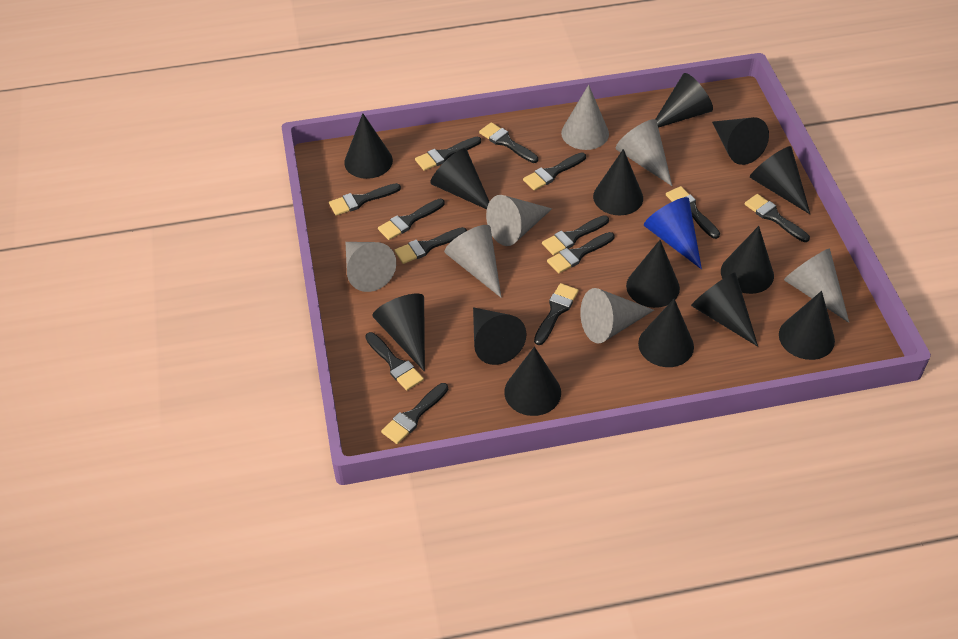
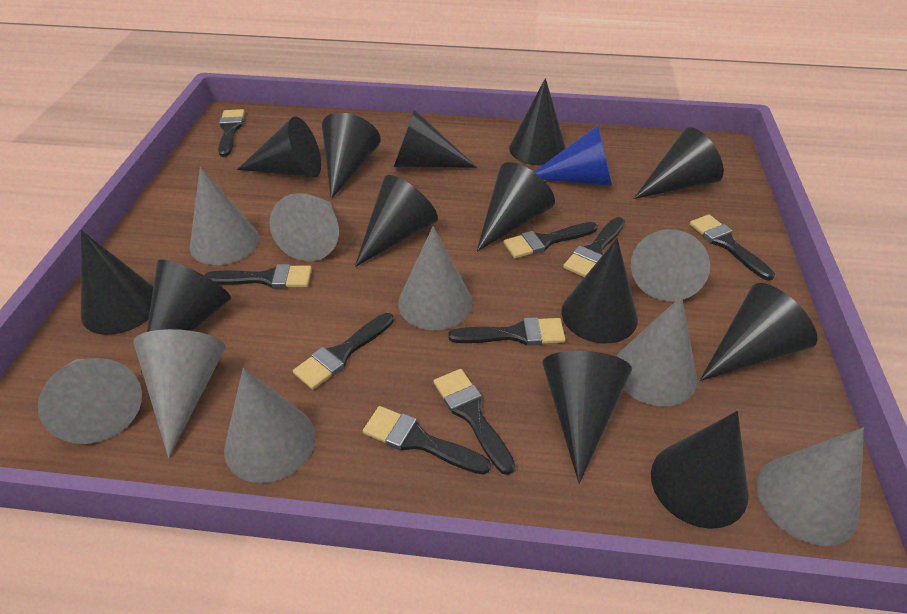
black brush: 13 -> 9
black cone: 14 -> 13
grey cone: 7 -> 9

